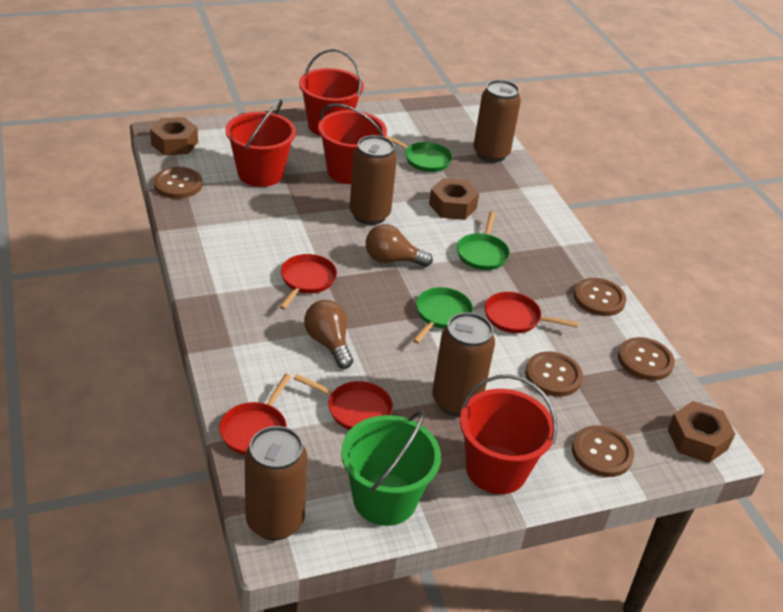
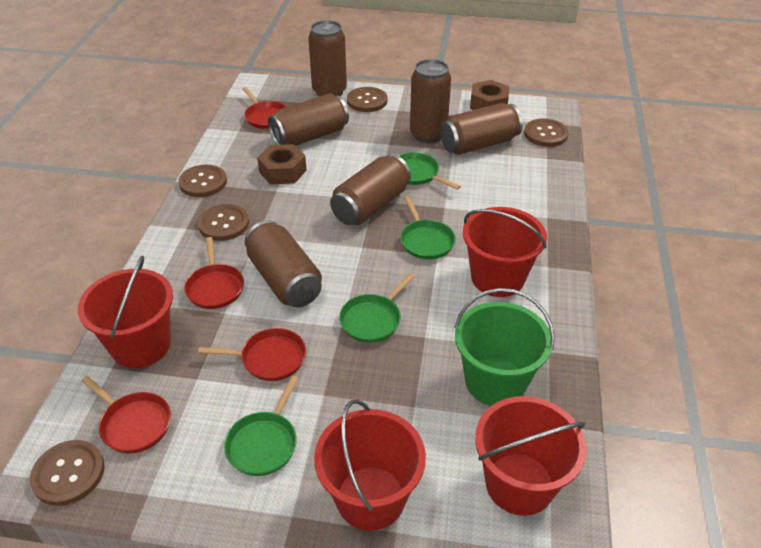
brown can: 4 -> 6
brown light bulb: 2 -> 0
brown nut: 3 -> 2
green pan: 3 -> 4

